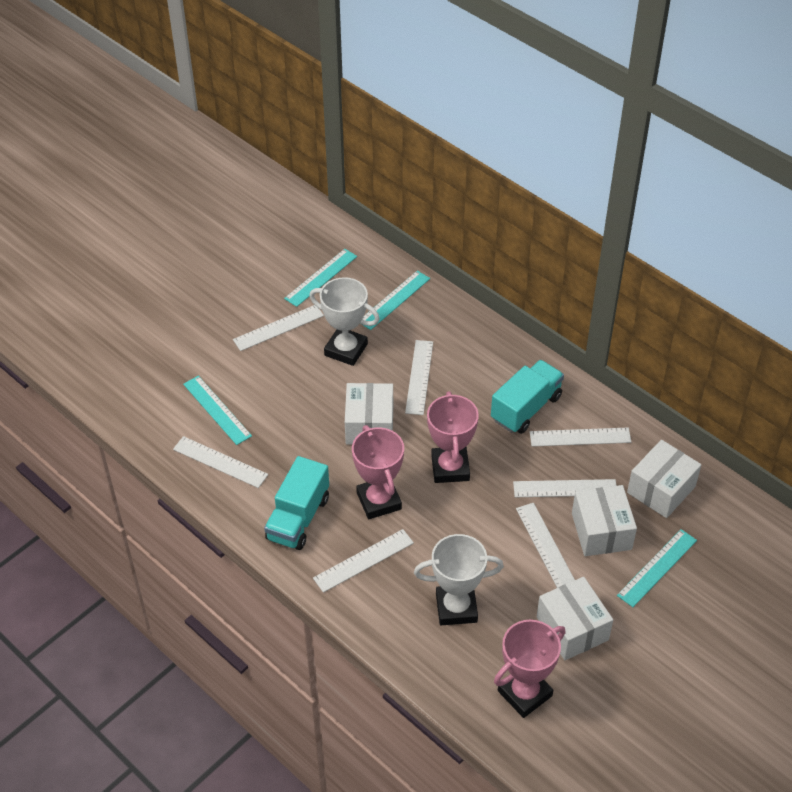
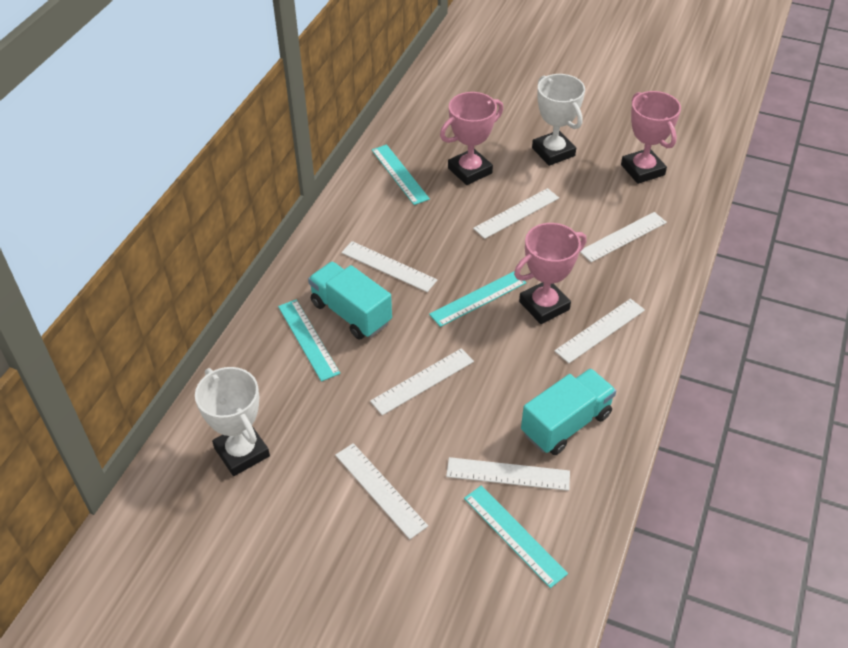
white box: 4 -> 0

